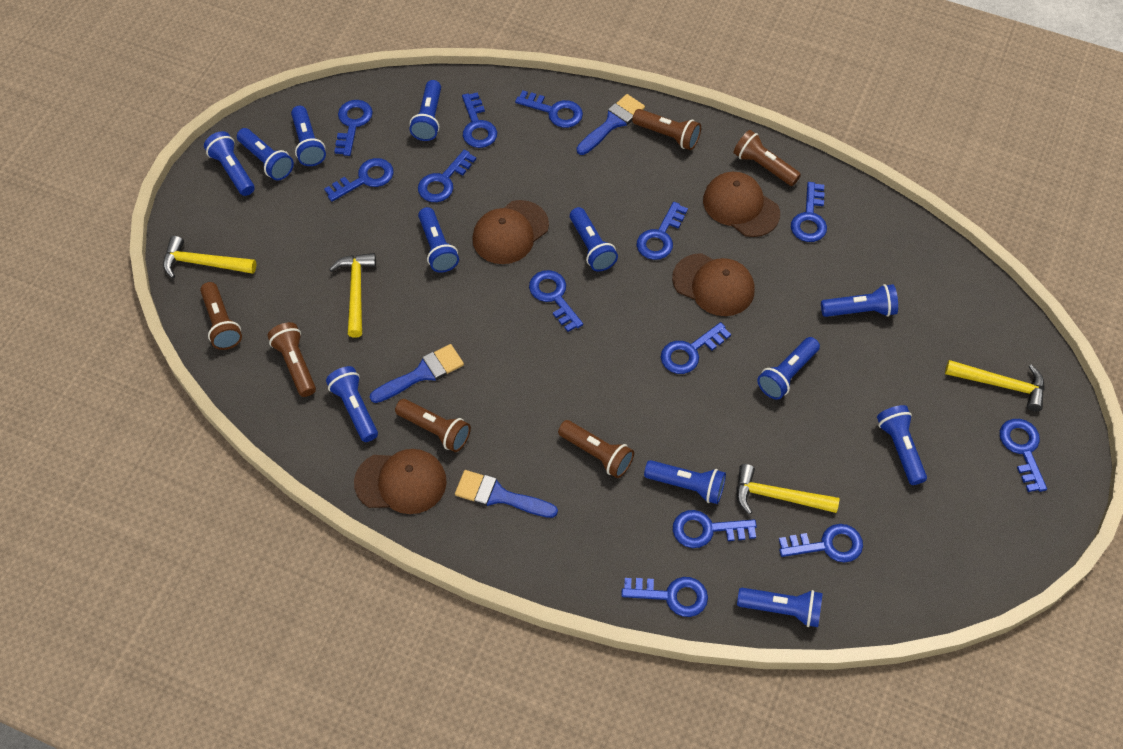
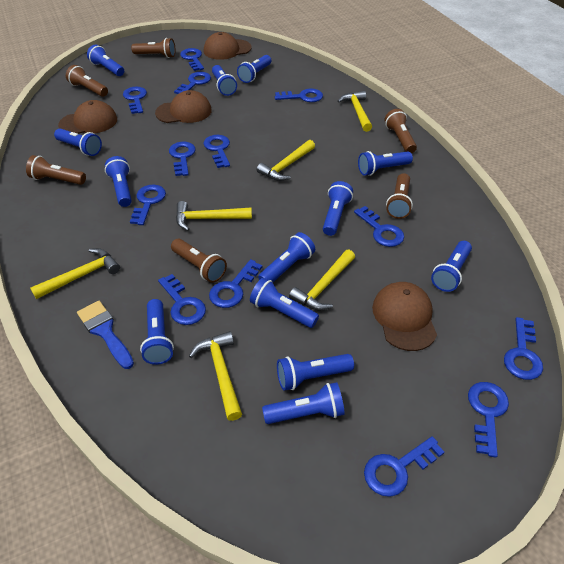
blue brush: 3 -> 1
blue flashlight: 12 -> 13
yellow hammer: 4 -> 6

